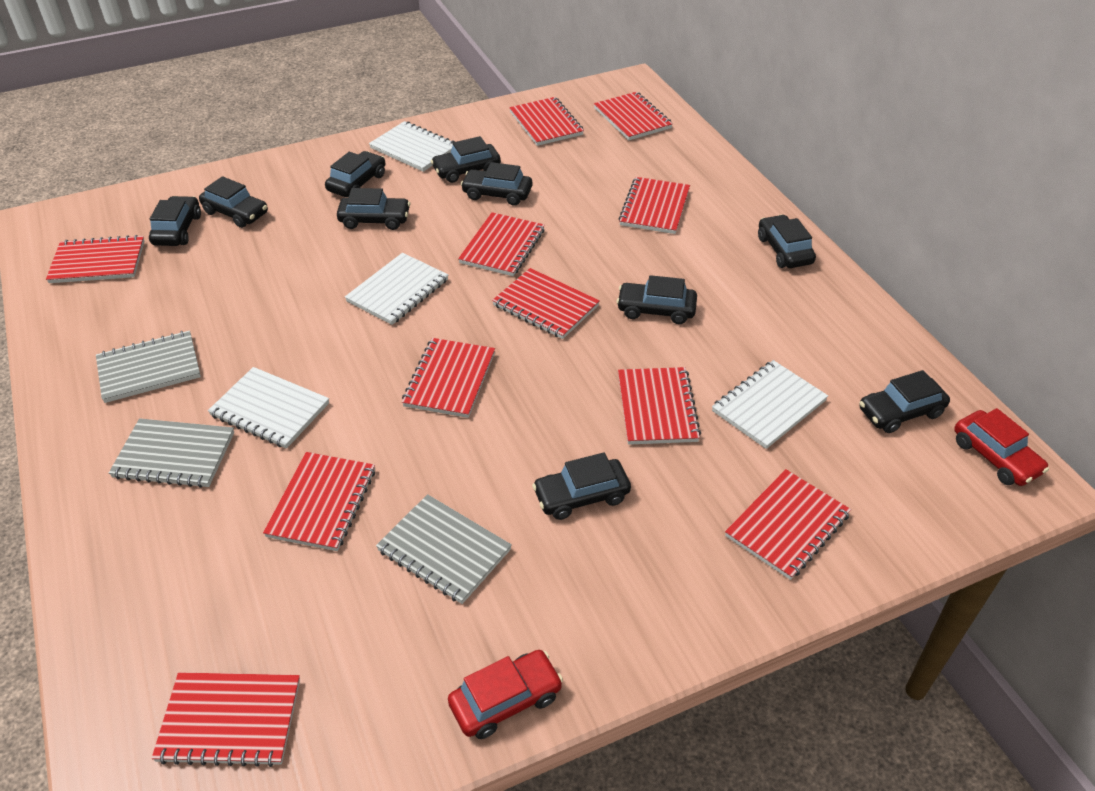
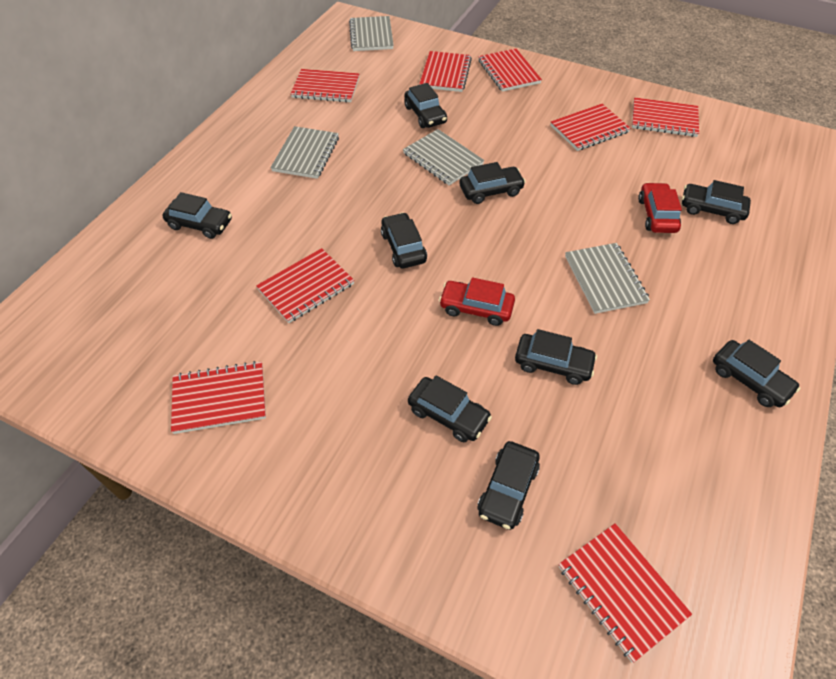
black car: 10 -> 9
grey notebook: 3 -> 4
red notebook: 11 -> 8
white notebook: 4 -> 0

